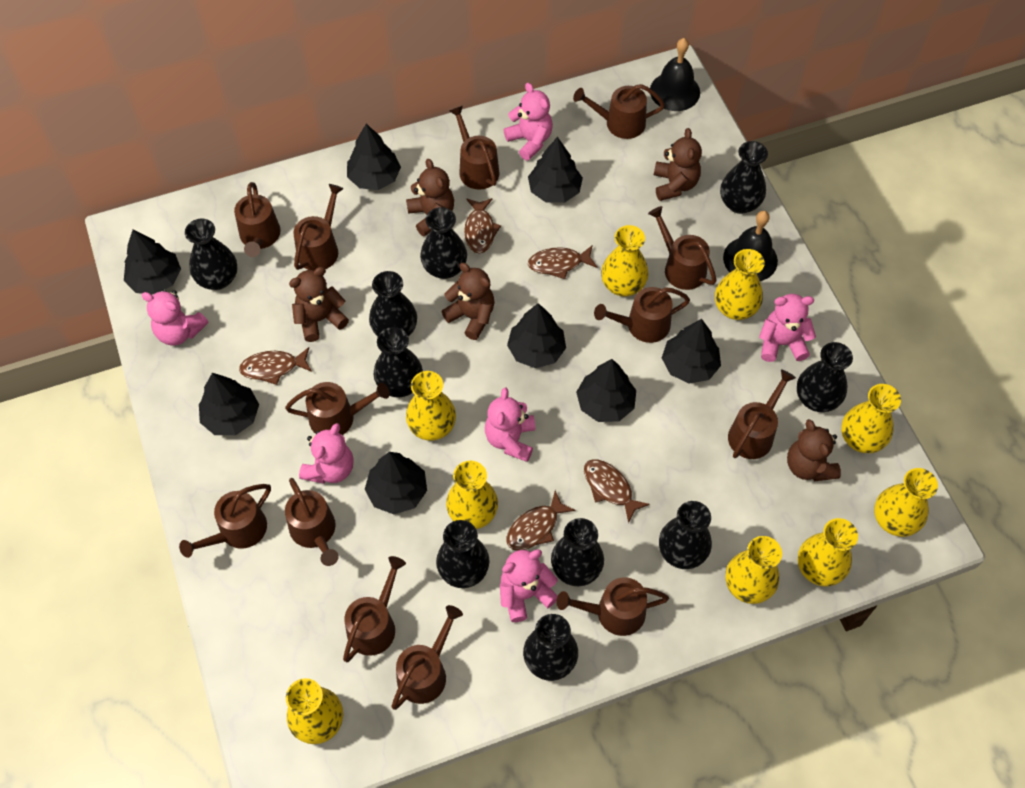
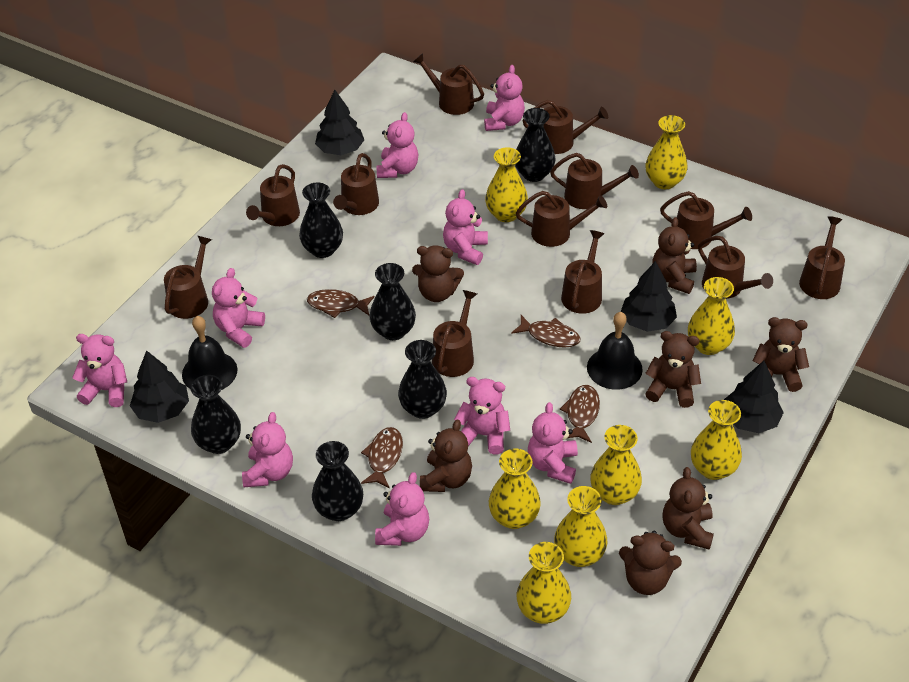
black tree: 8 -> 4
black vase: 10 -> 6
brown fish: 5 -> 4
brown teddy bear: 5 -> 7
brown watering can: 13 -> 12
pink teddy bear: 6 -> 9
yellow vase: 9 -> 8

